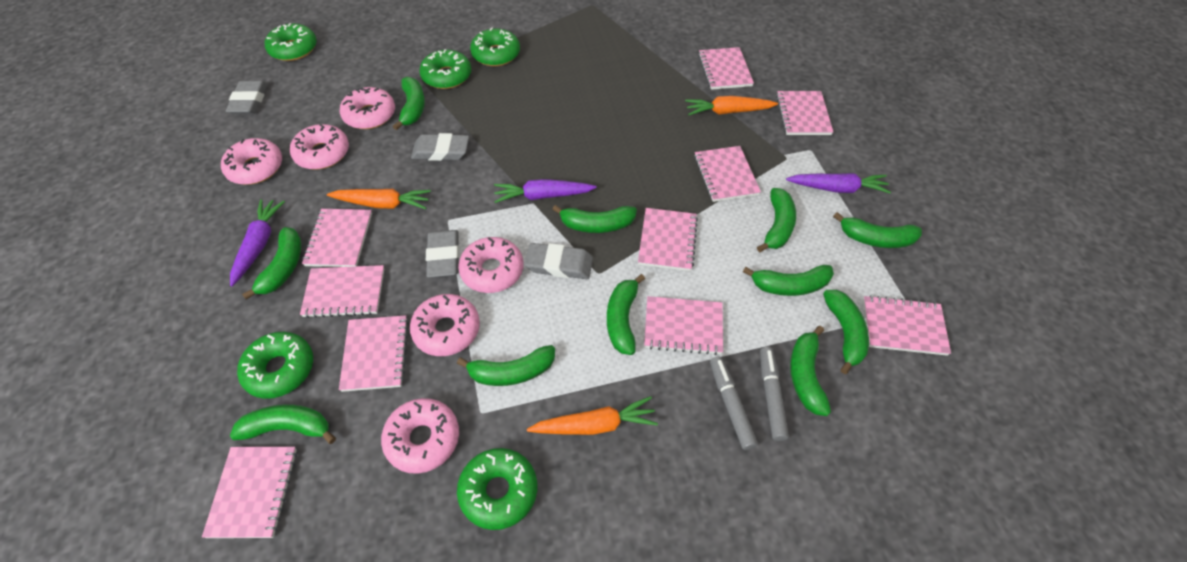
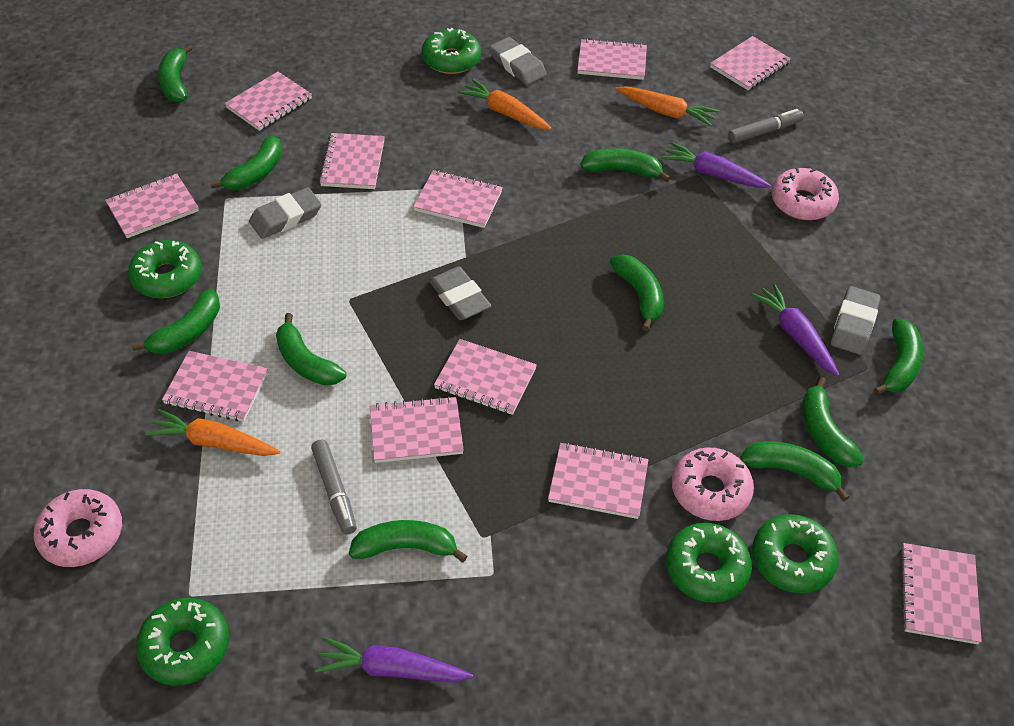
green banana: 11 -> 10
pink donut: 6 -> 3
pink notebook: 10 -> 11

